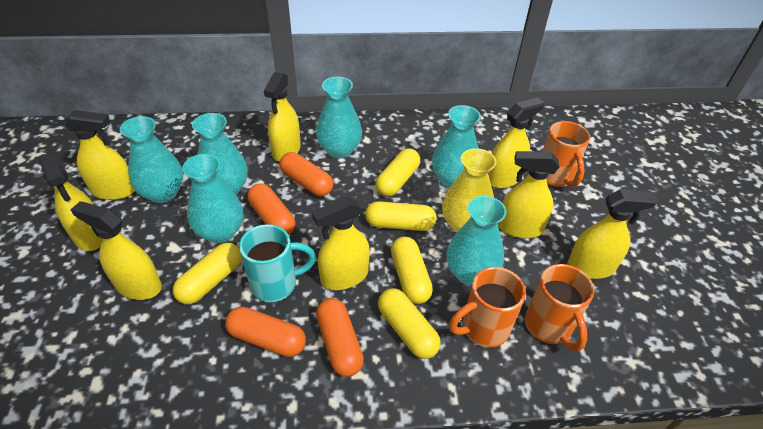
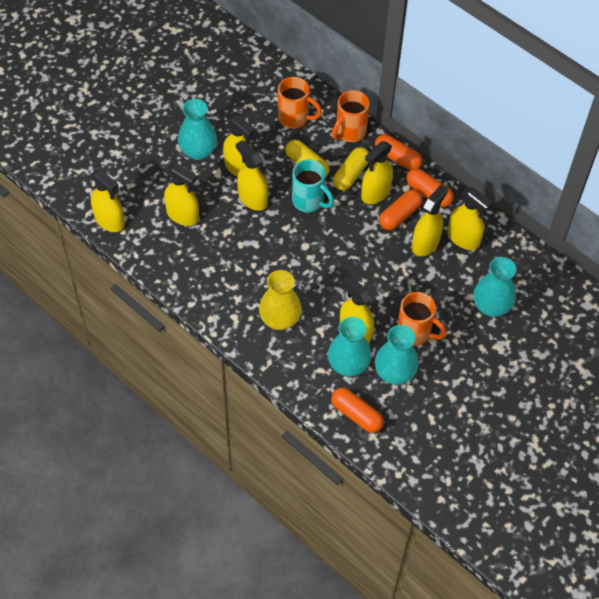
turquoise vase: 6 -> 4
yellow capsule: 5 -> 2

